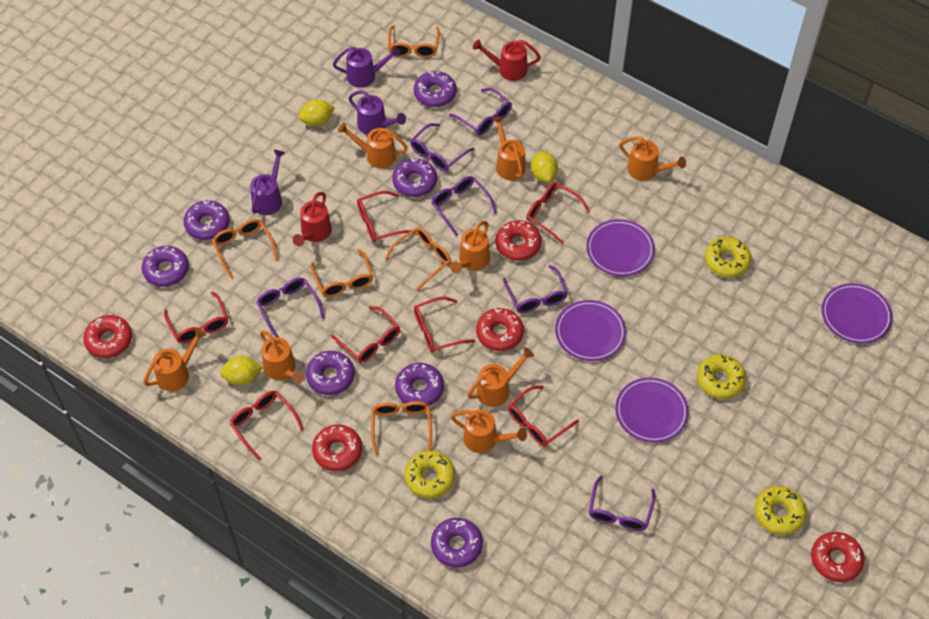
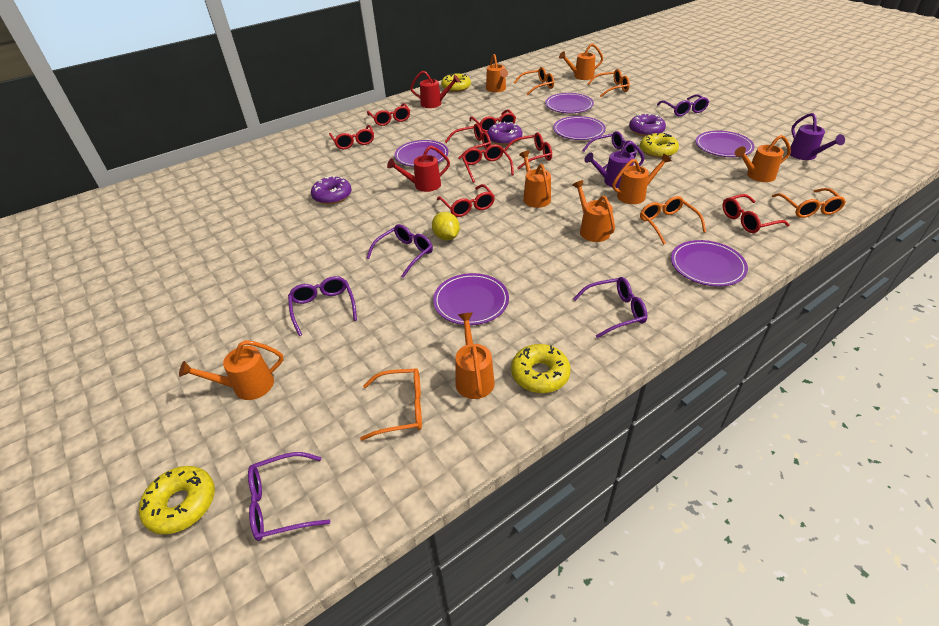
purple donut: 7 -> 3
purple plate: 4 -> 6
purple watering can: 3 -> 2
red donut: 5 -> 0
red glasses: 7 -> 8
yellow lemon: 3 -> 1

